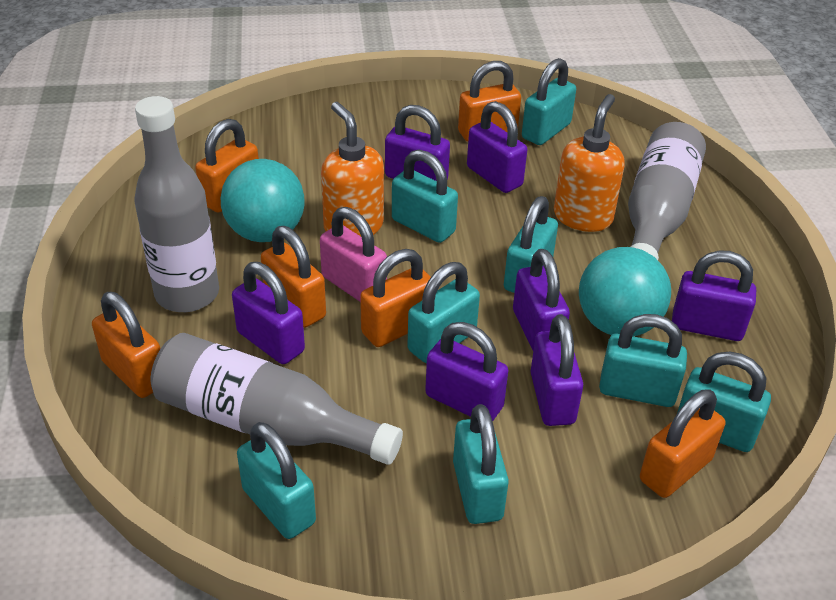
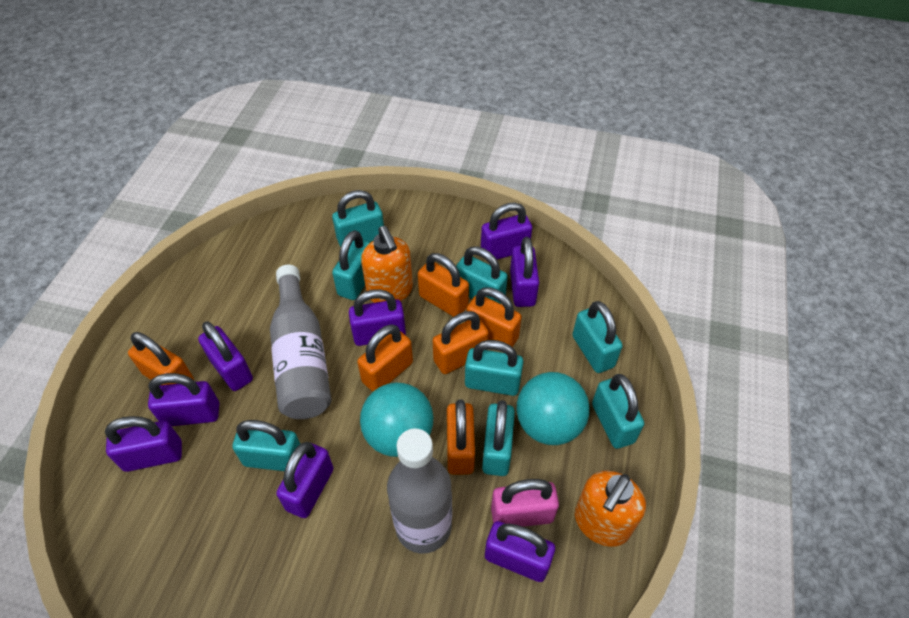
grey bottle: 3 -> 2
purple padlock: 7 -> 8

